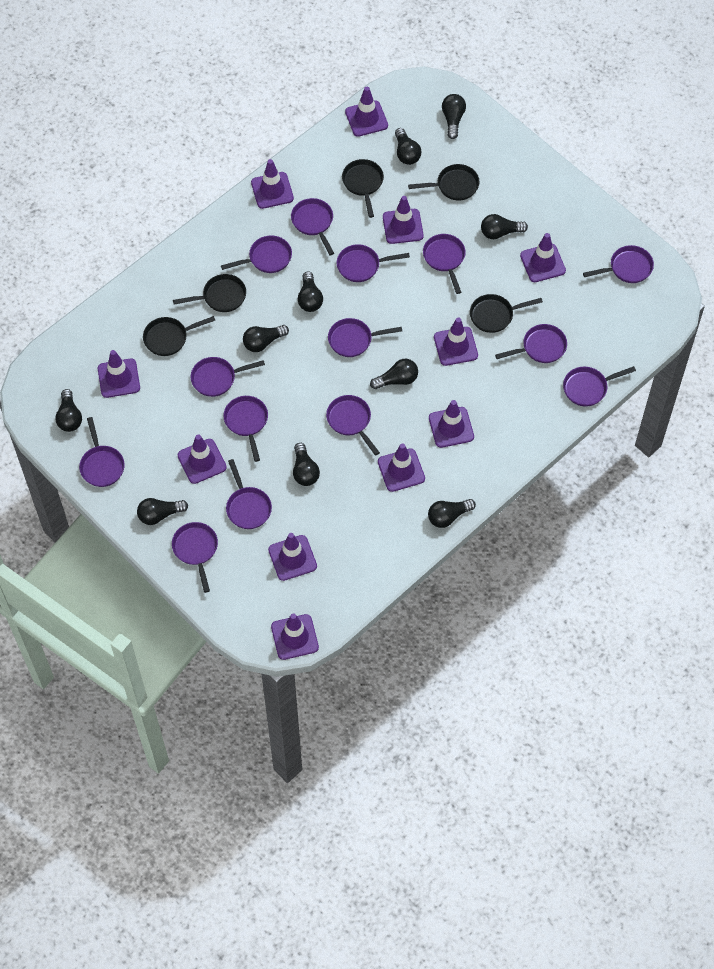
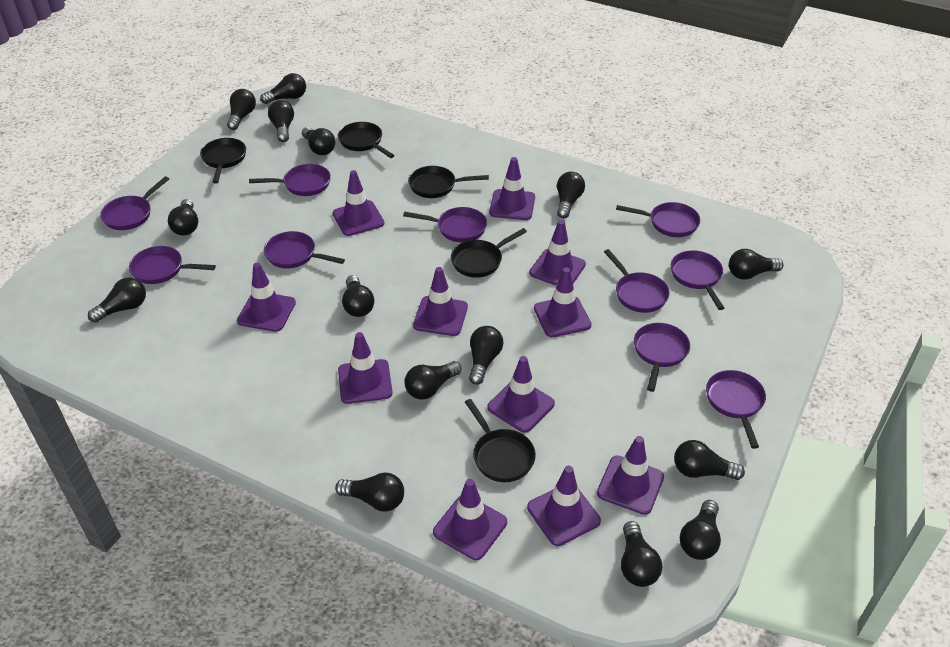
black light bulb: 10 -> 15
purple pan: 14 -> 10

